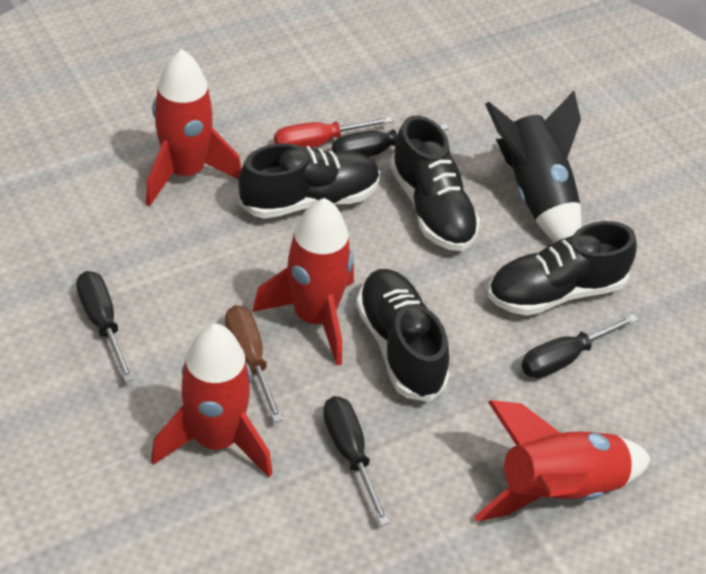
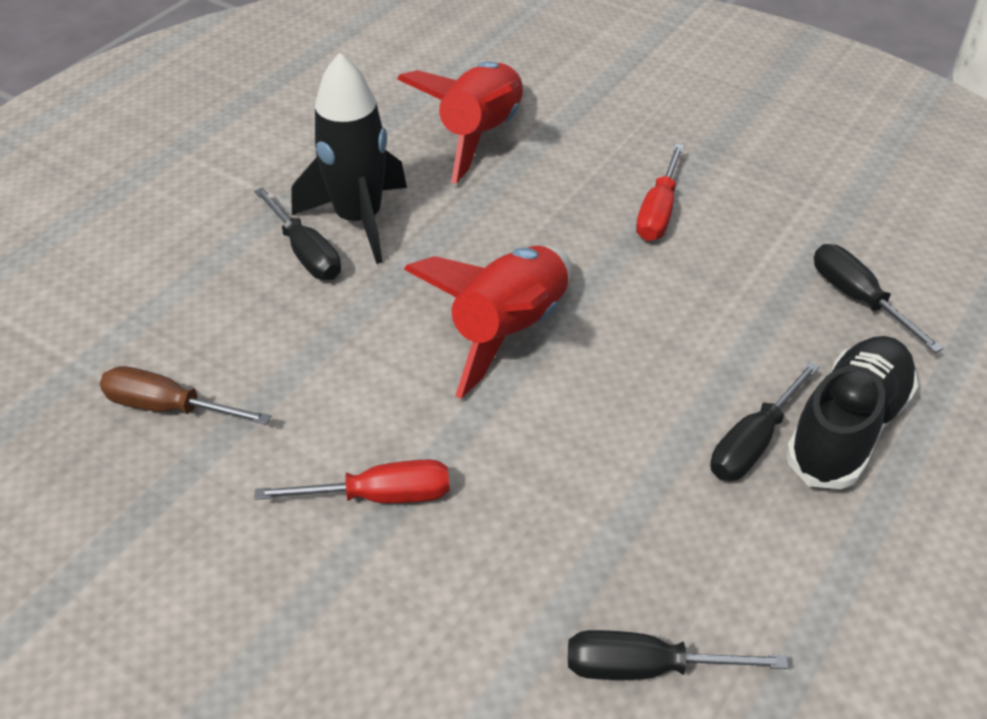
black shoe: 4 -> 1
red rocket: 4 -> 2
red screwdriver: 1 -> 2

